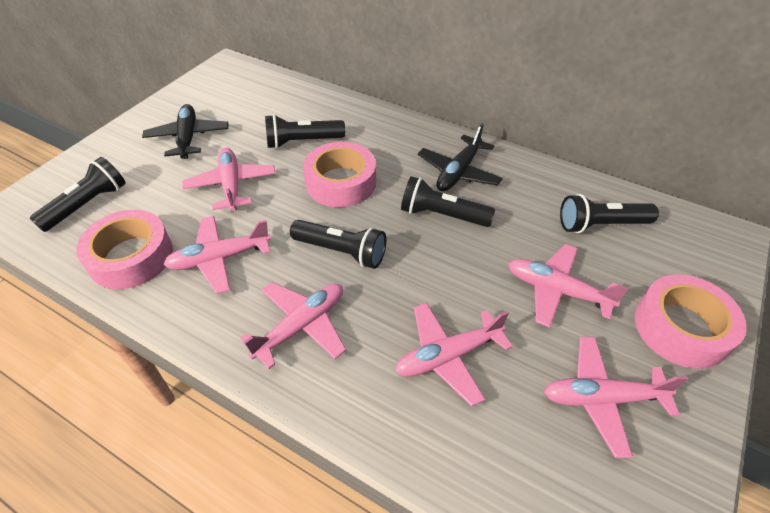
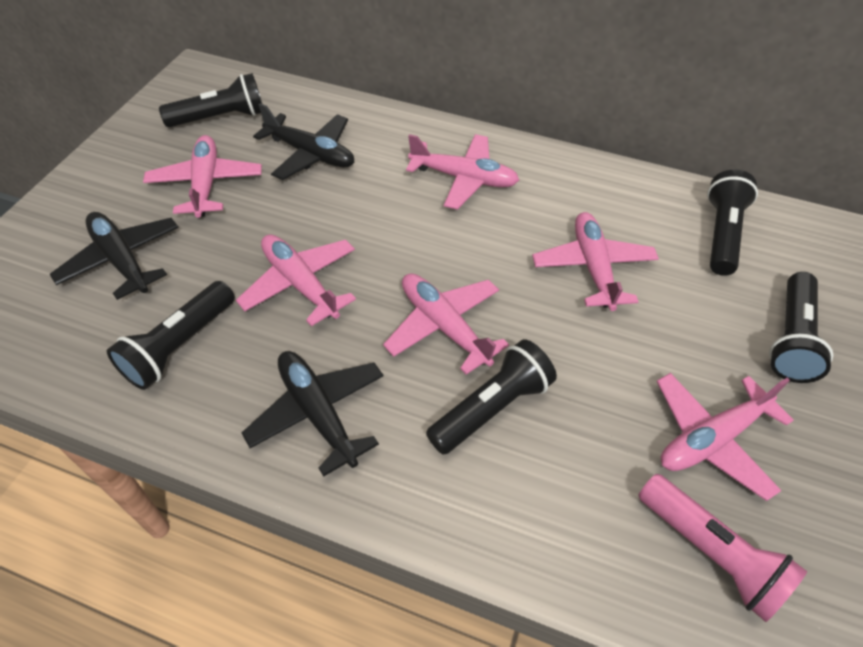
black plane: 2 -> 3
pink flashlight: 0 -> 1
pink tape: 3 -> 0

